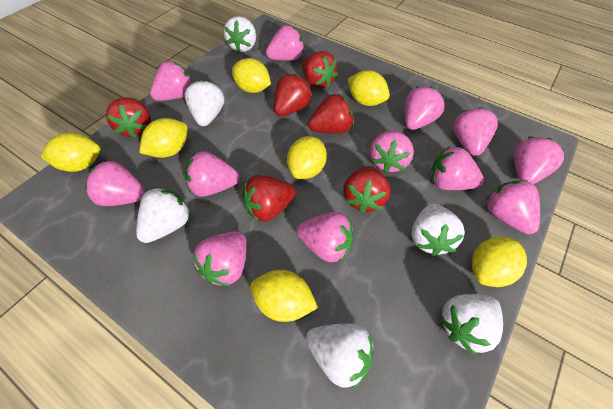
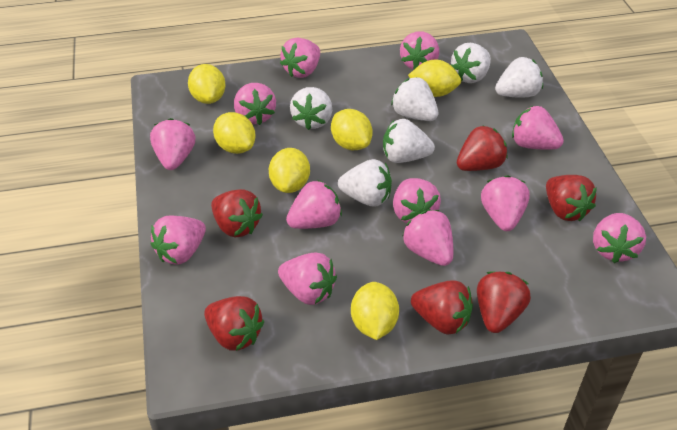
yellow lemon: 7 -> 6

